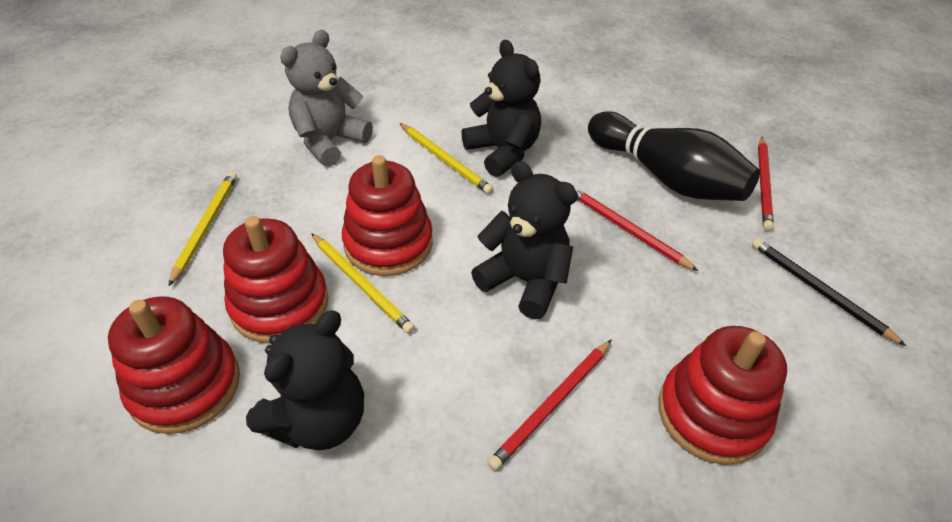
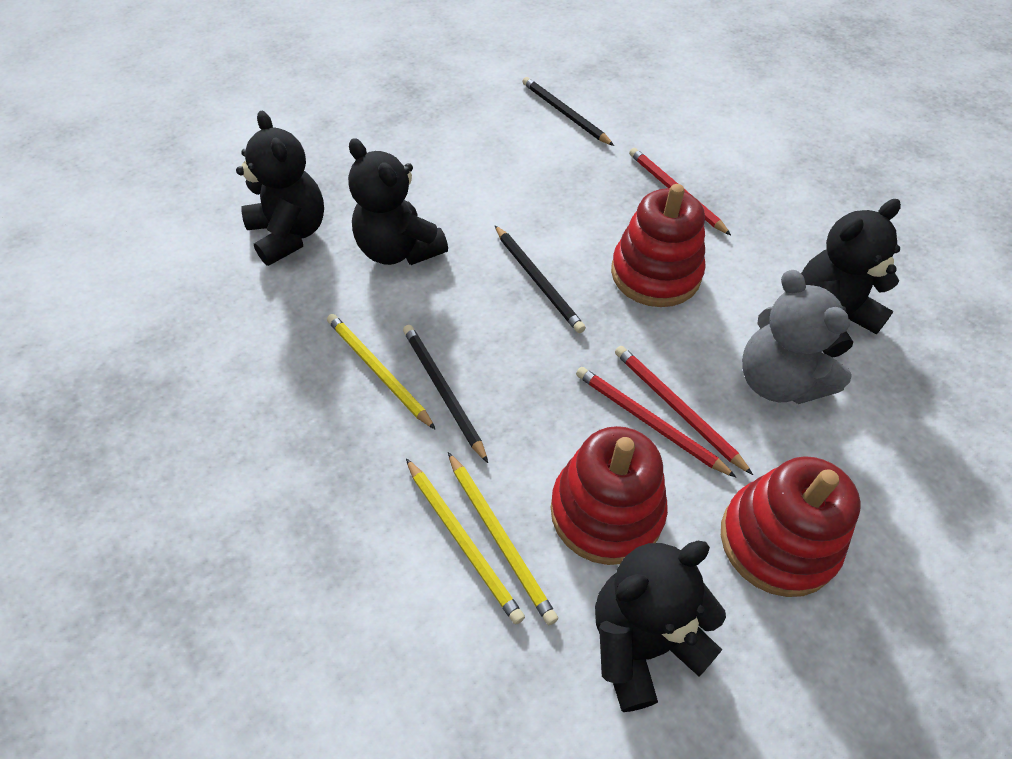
black bowling pin: 1 -> 0
black pencil: 1 -> 3
black teddy bear: 3 -> 4
red stacking toy: 4 -> 3

